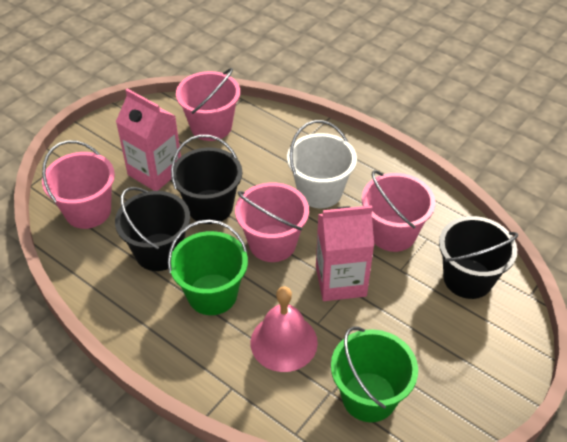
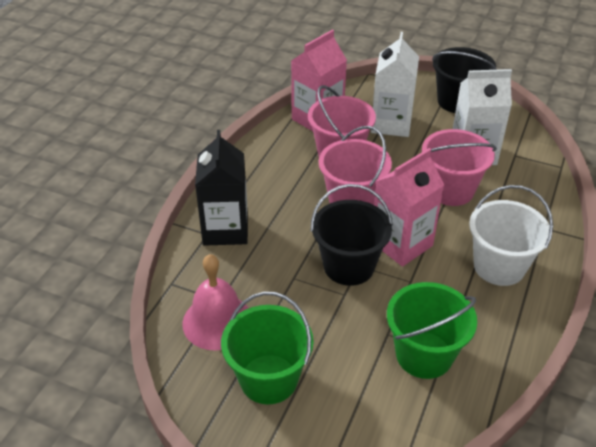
black bucket: 3 -> 2
black carton: 0 -> 1
pink bucket: 4 -> 3
white carton: 0 -> 2

